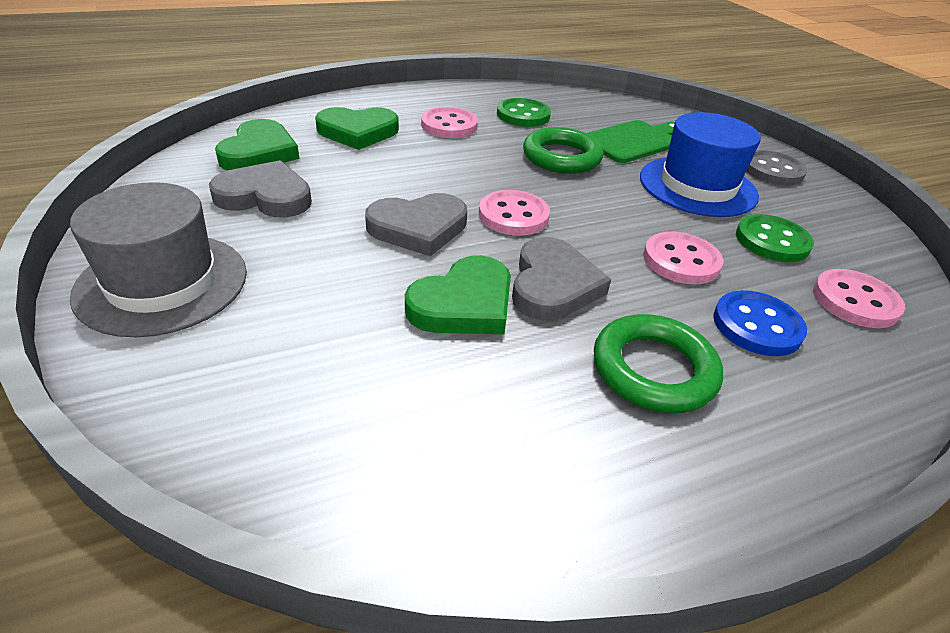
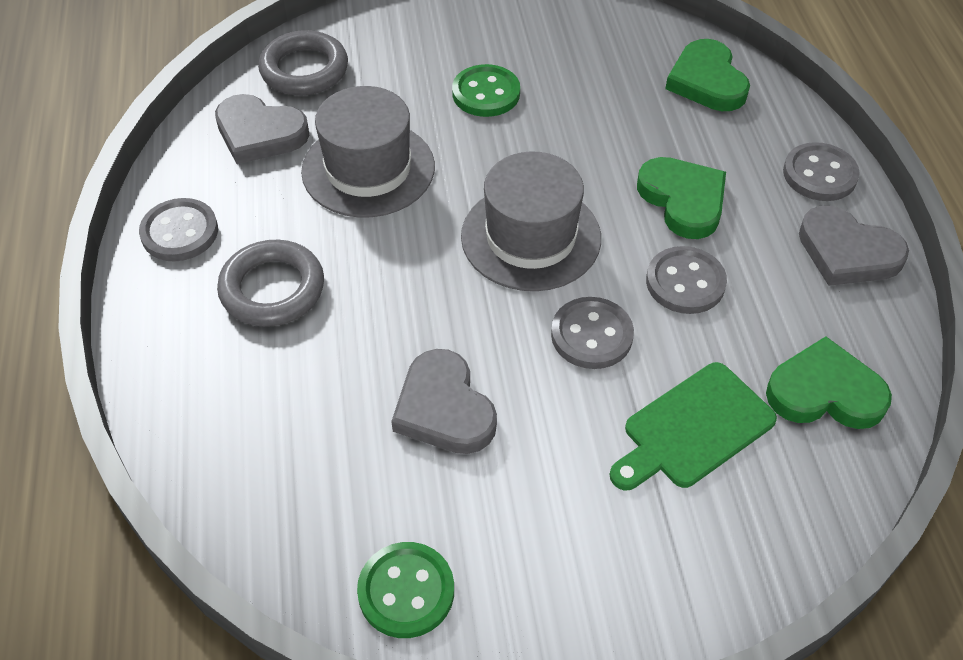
blue button: 1 -> 0
blue hat: 1 -> 0
green ring: 2 -> 0
grey button: 1 -> 4
grey hat: 1 -> 2
grey ring: 0 -> 2
pink button: 4 -> 0

